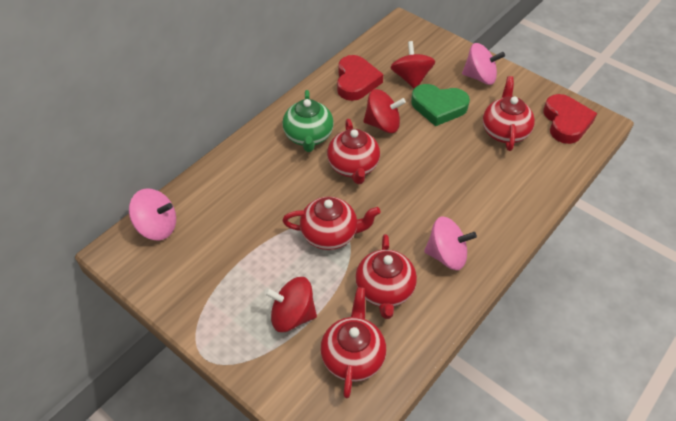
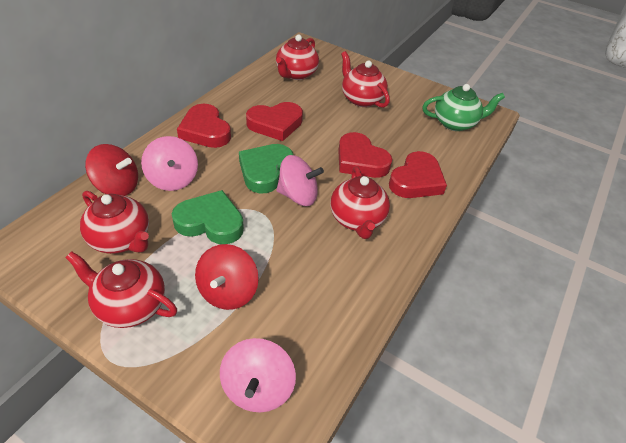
green heart: 1 -> 2
red heart: 2 -> 4
red spinning top: 3 -> 2

